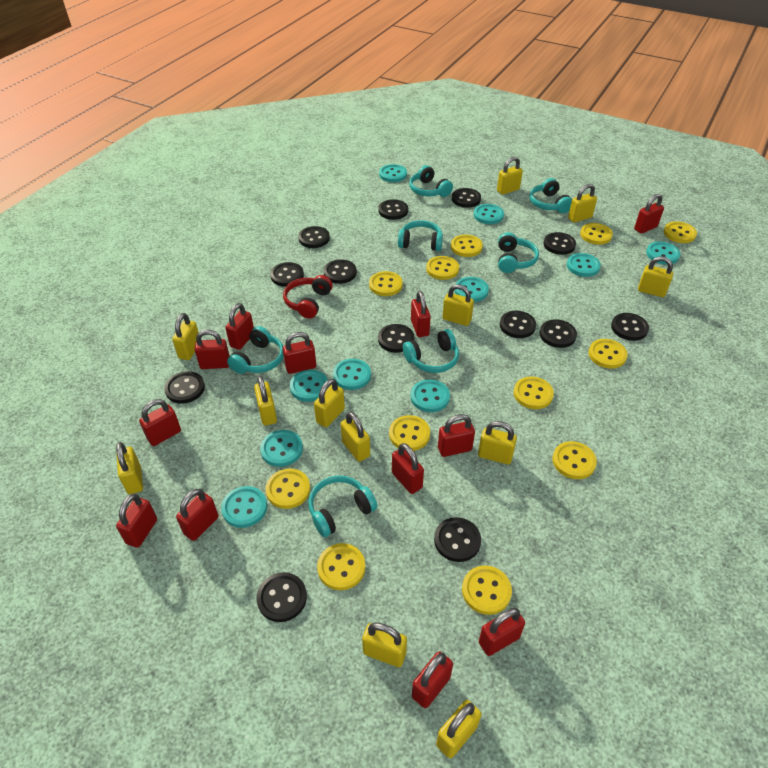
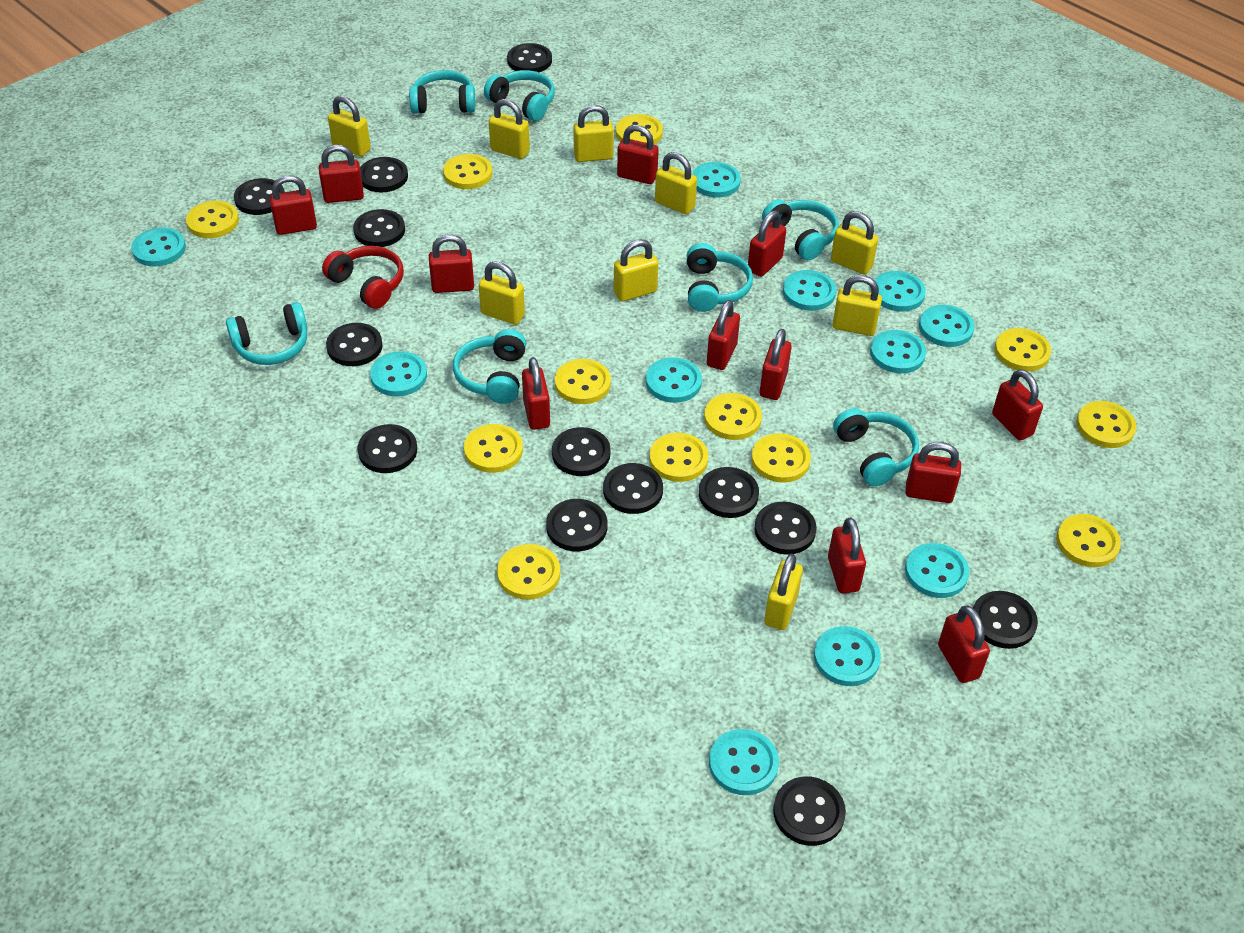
turquoise button: 10 -> 11
yellow padlock: 12 -> 9

